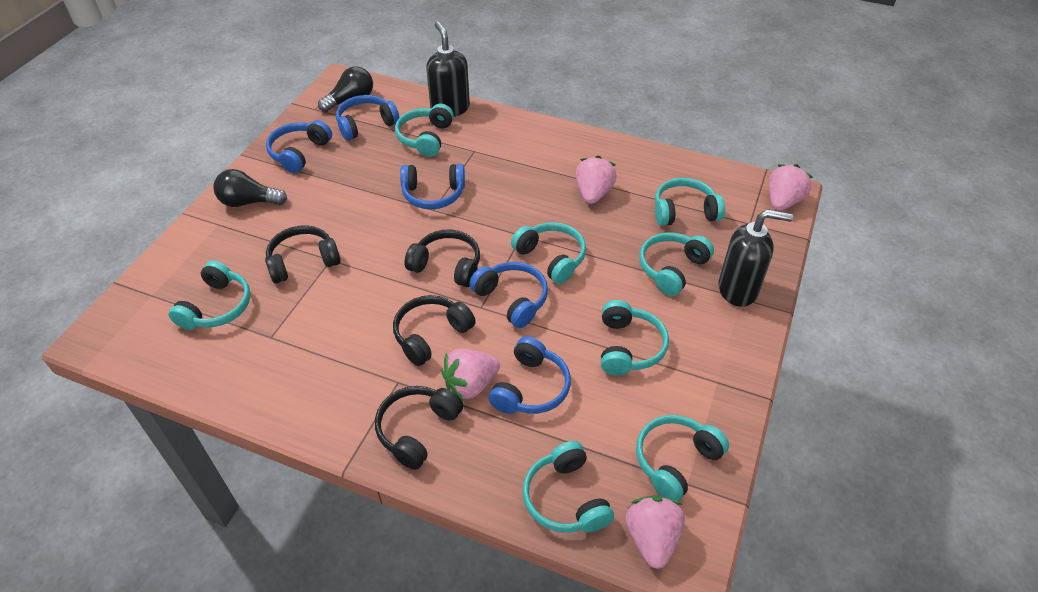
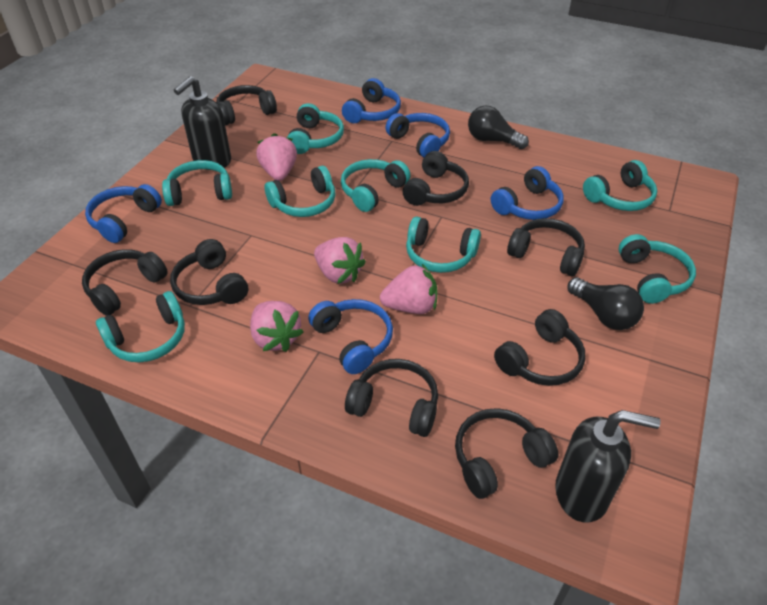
black headphones: 4 -> 8

